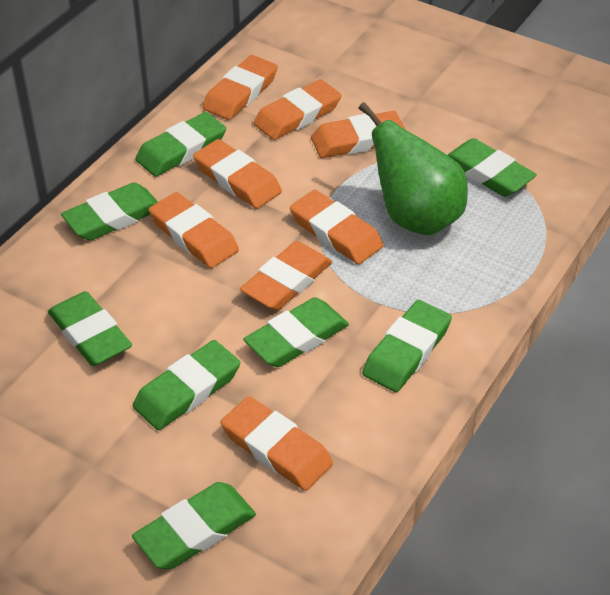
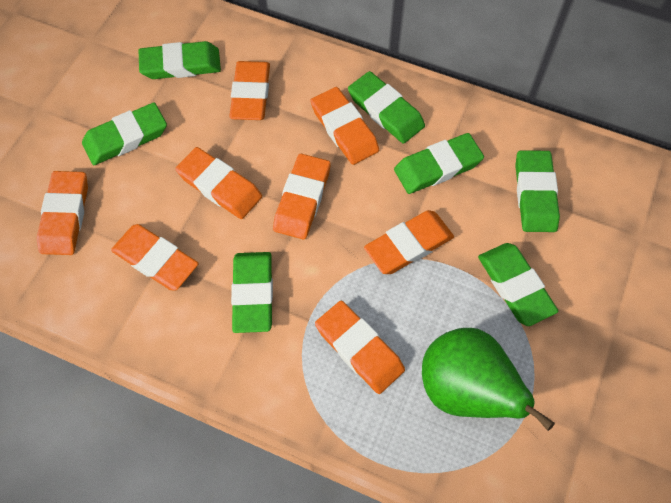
green eraser: 8 -> 7

